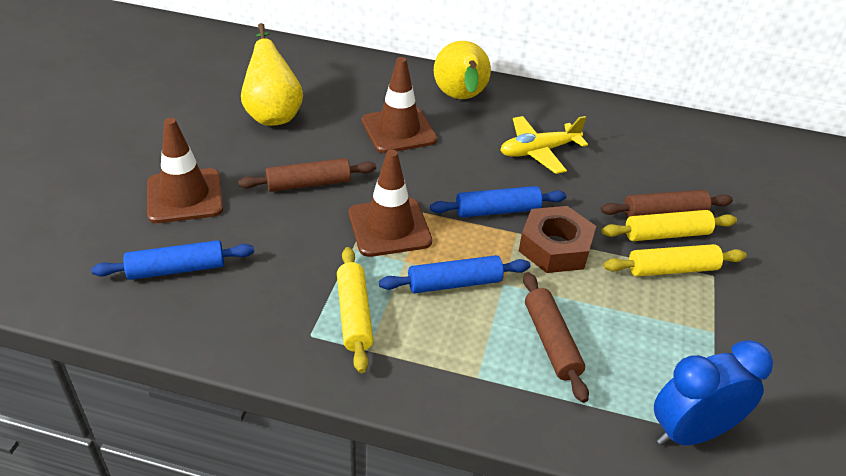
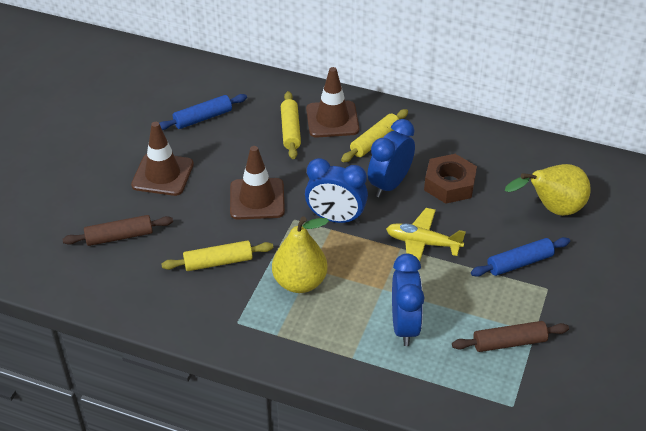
blue clock: 1 -> 3
blue rolling pin: 3 -> 2
brown rolling pin: 3 -> 2

